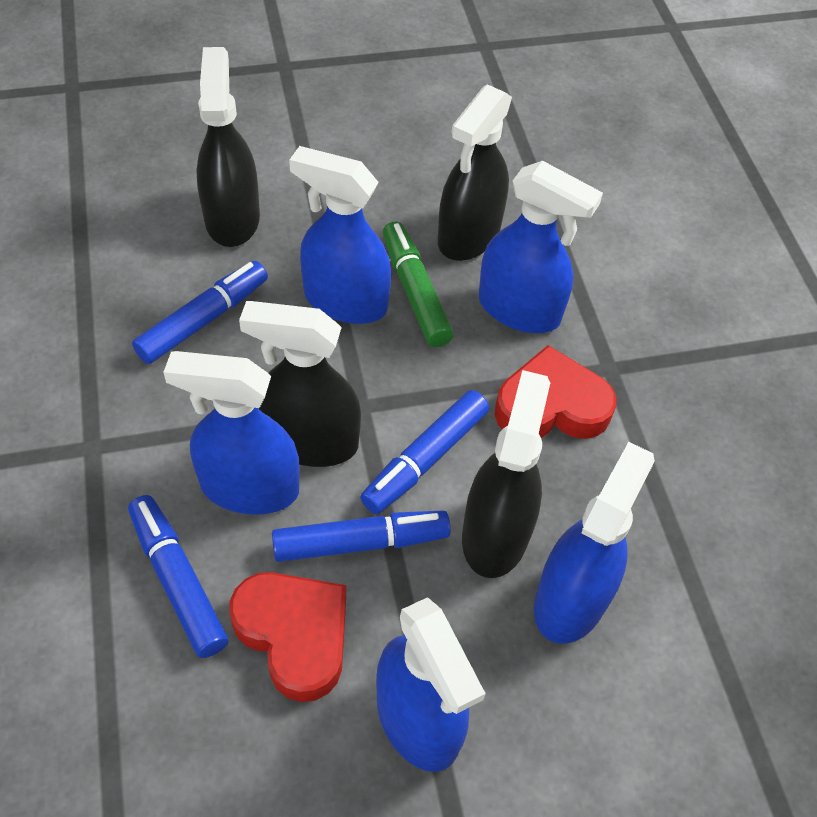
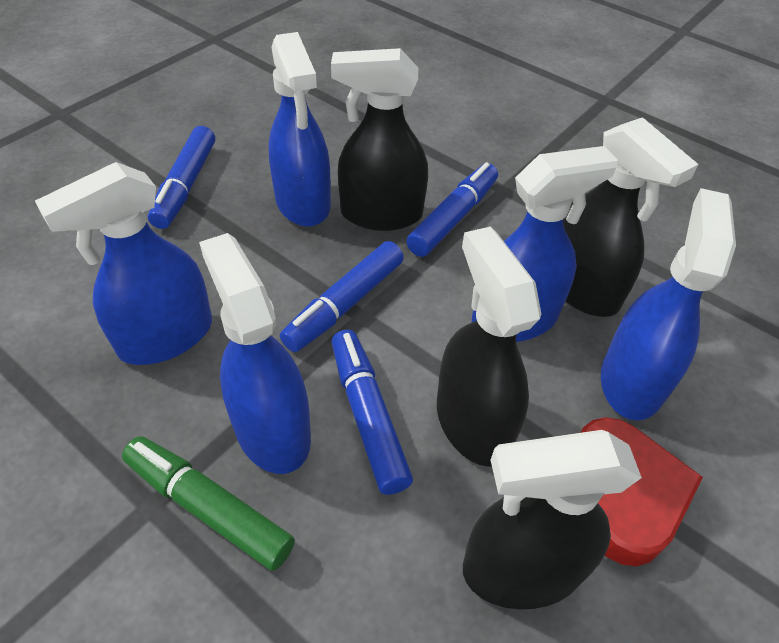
red heart: 2 -> 1

